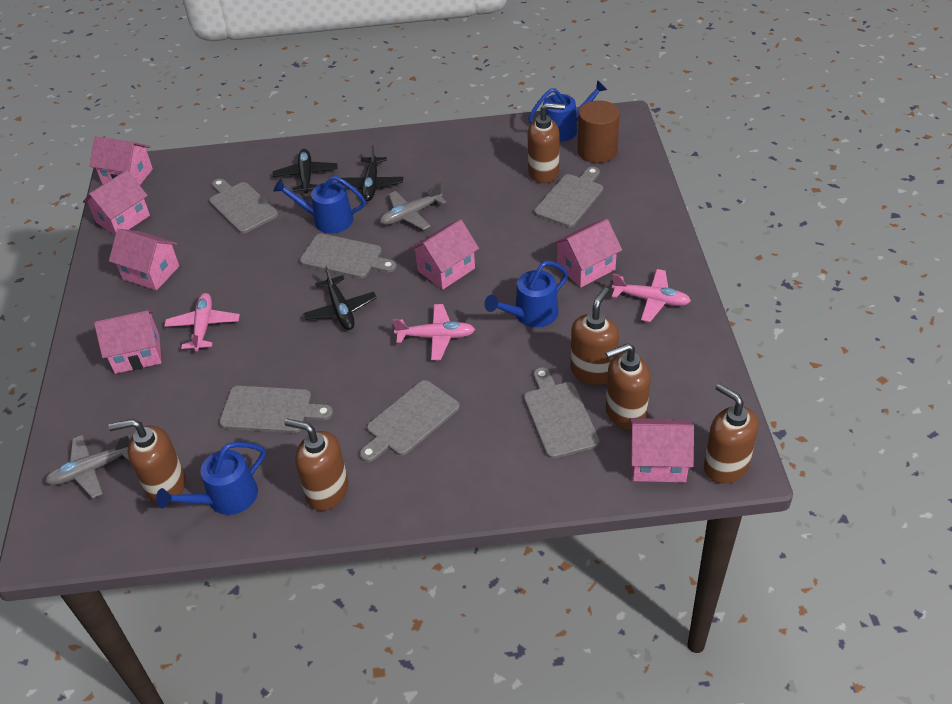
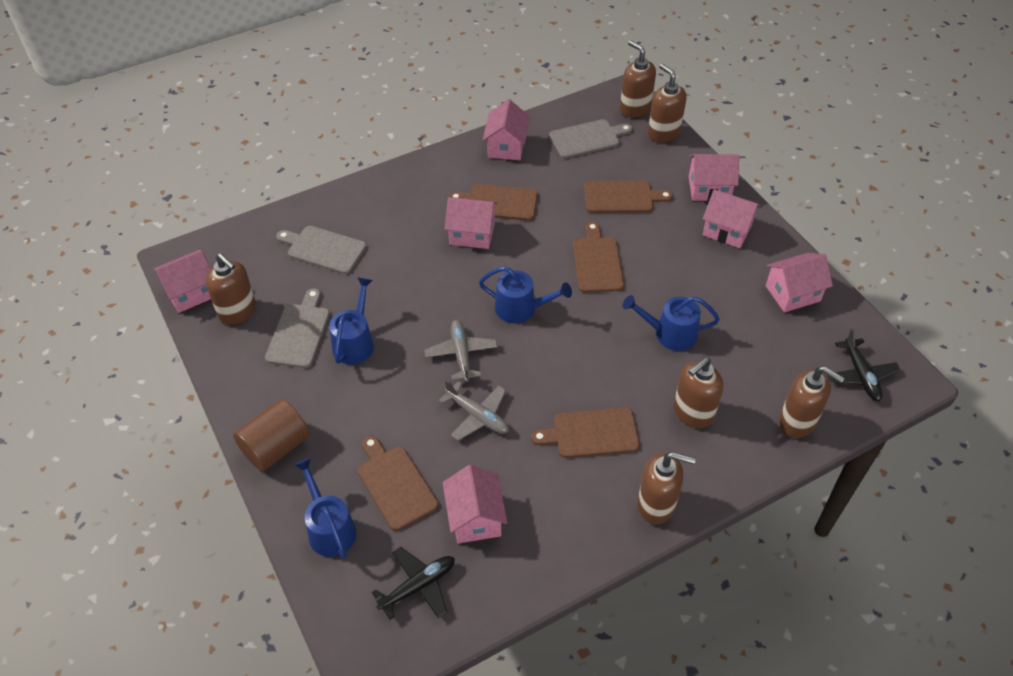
black plane: 3 -> 2
brown cutting board: 0 -> 5
grey cutting board: 6 -> 3
pink plane: 3 -> 0

